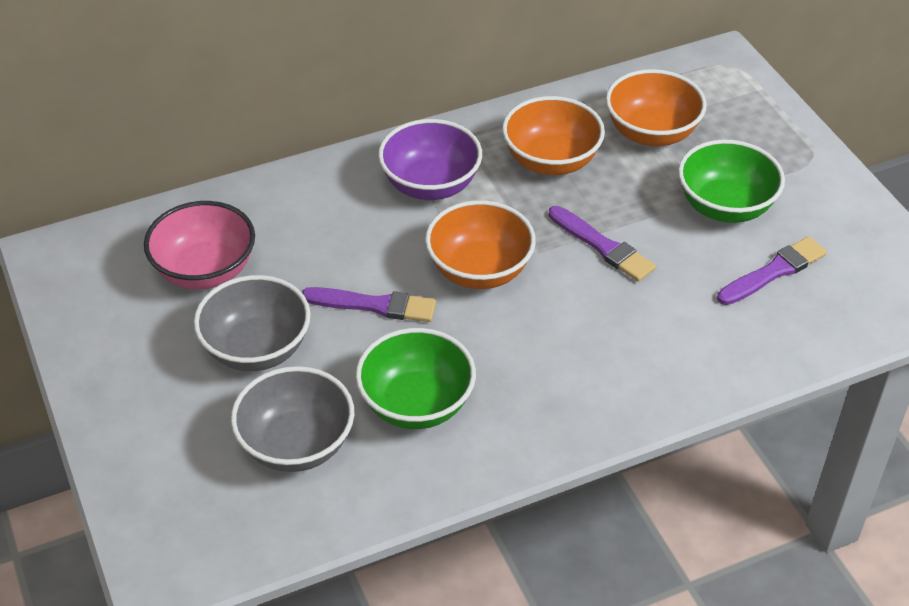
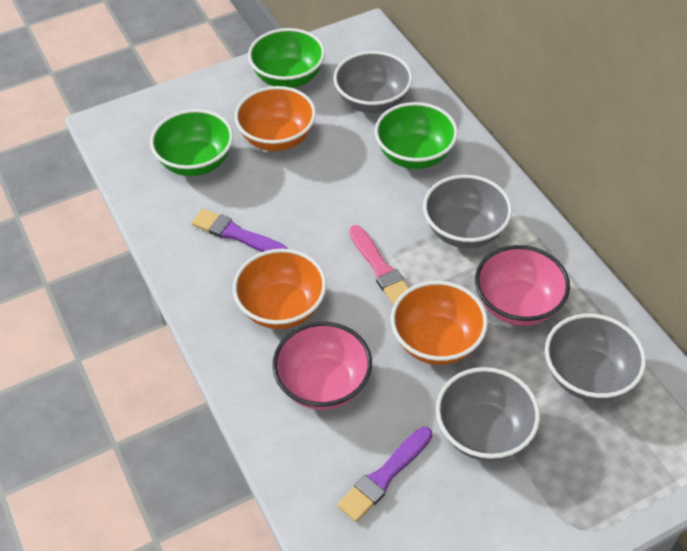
green bowl: 2 -> 3
grey bowl: 2 -> 4
pink bowl: 1 -> 2
pink brush: 0 -> 1
purple bowl: 1 -> 0
purple brush: 3 -> 2

